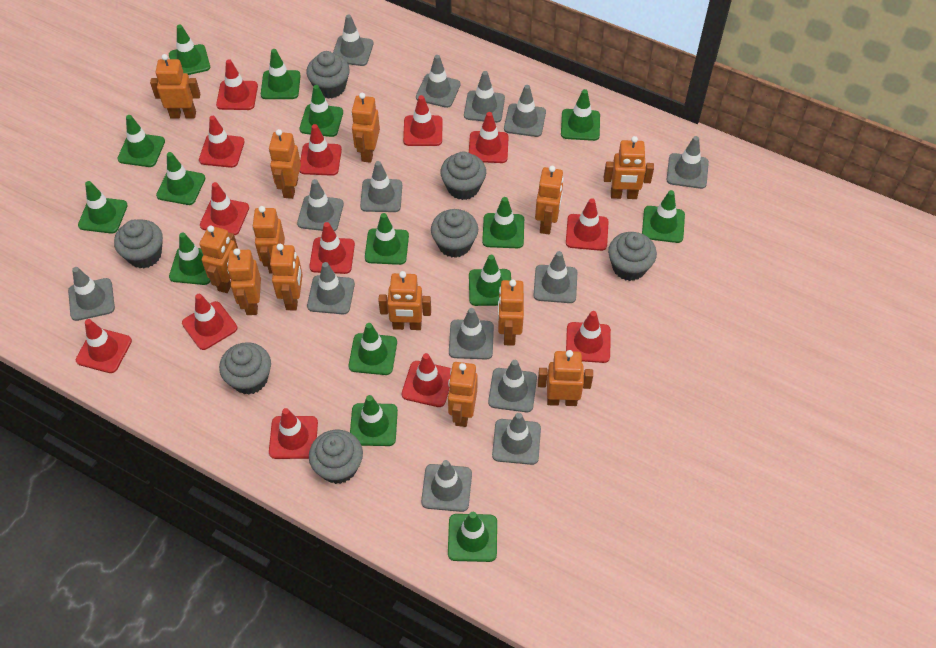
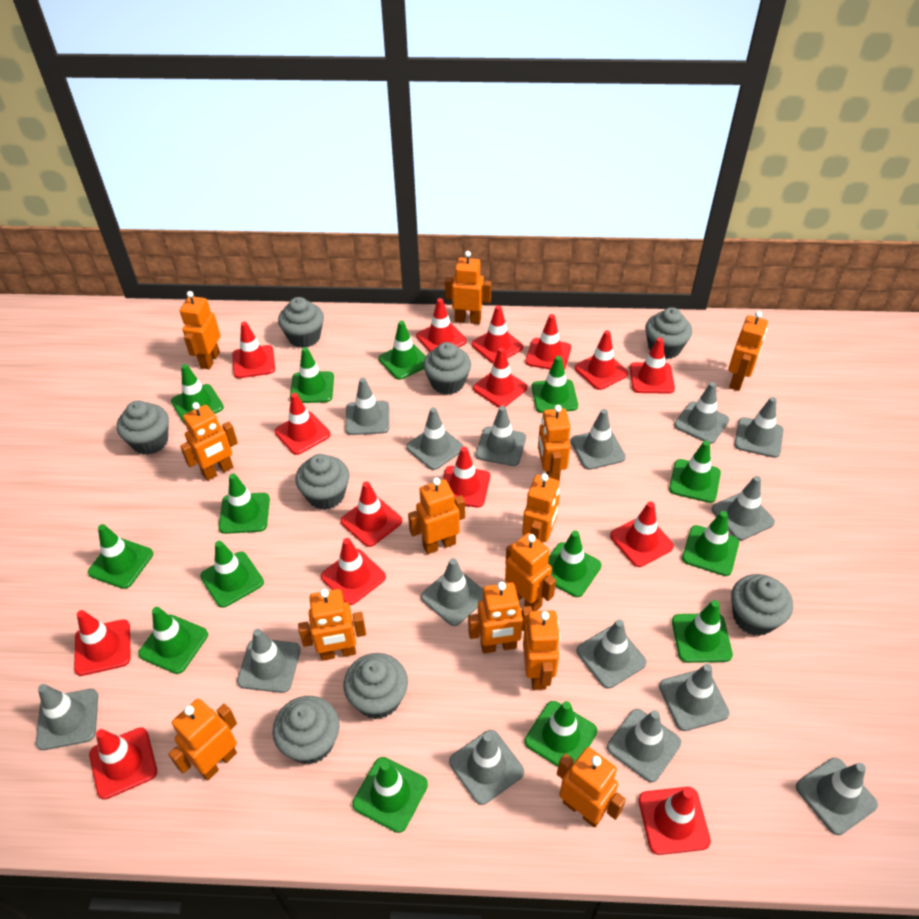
green traffic cone: 15 -> 14
grey cupcake: 7 -> 8
grey traffic cone: 14 -> 15
red traffic cone: 13 -> 15

